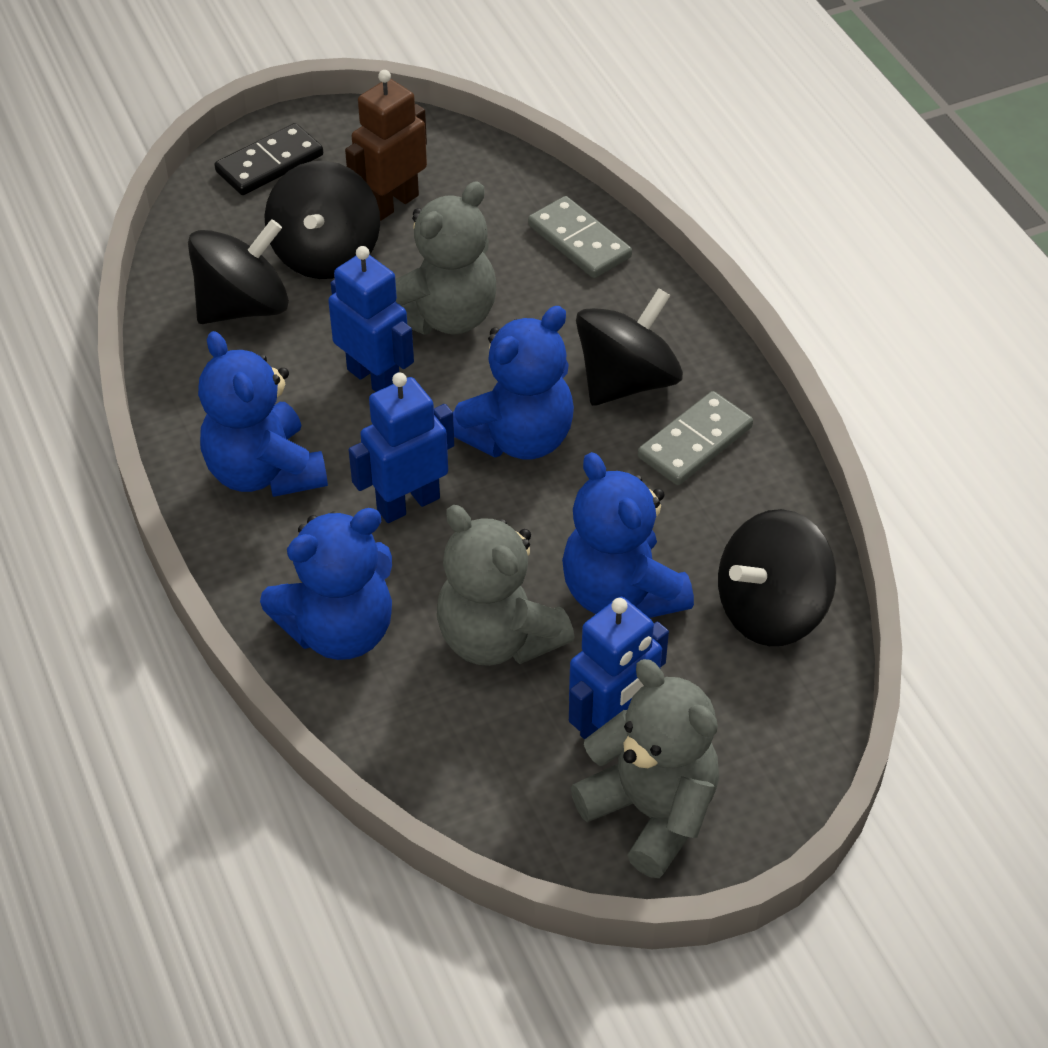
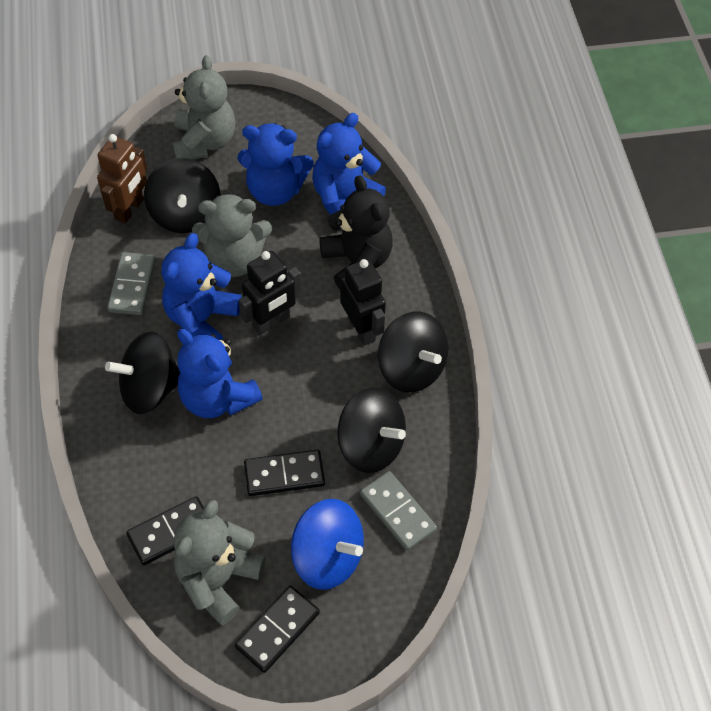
black domino: 1 -> 3
black robot: 0 -> 2
black teddy bear: 0 -> 1
blue robot: 3 -> 0
blue spinning top: 0 -> 1

